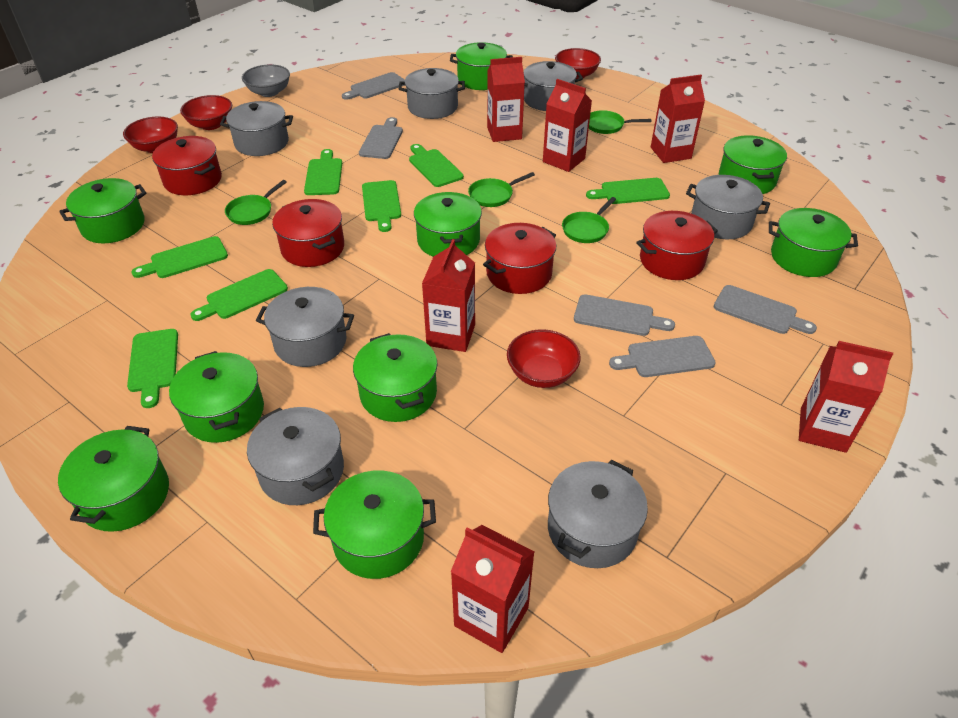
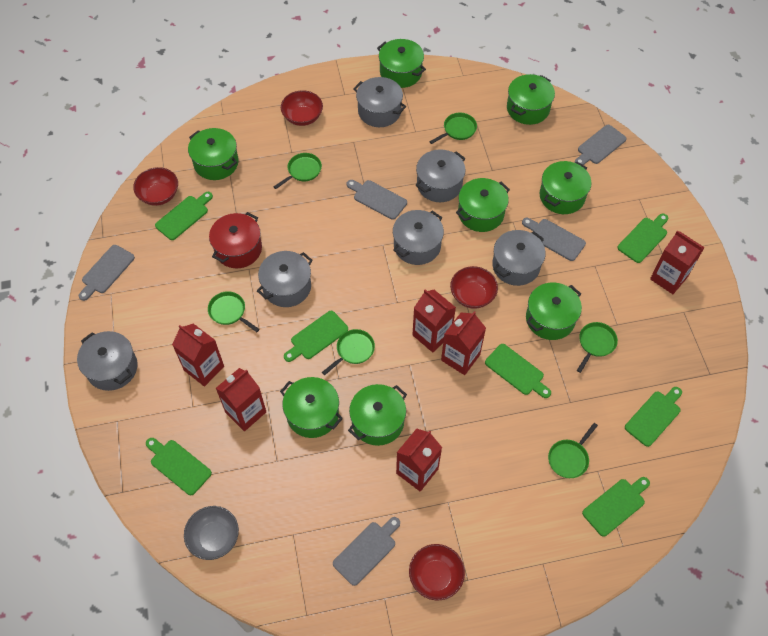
green pan: 4 -> 6
green pot: 9 -> 8
grey pot: 7 -> 6
red pot: 4 -> 1

